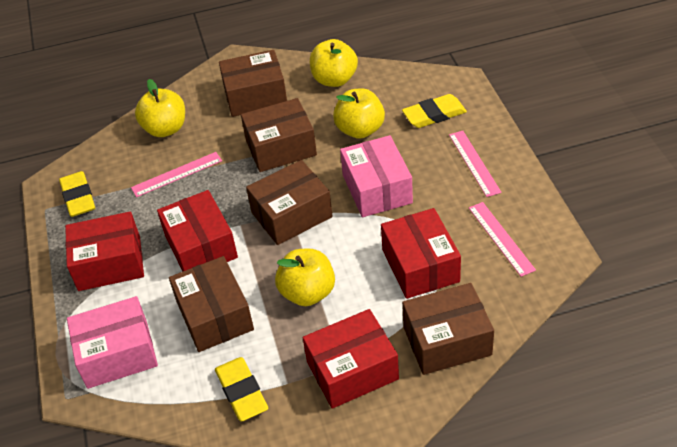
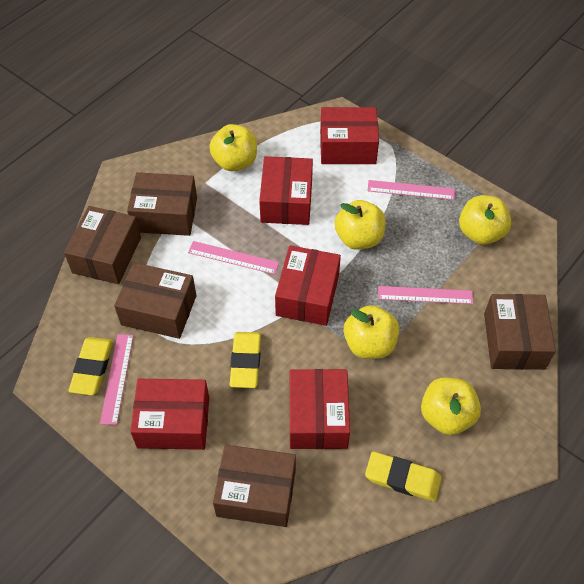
pink box: 2 -> 0
pink ruler: 3 -> 4
red box: 4 -> 5
yellow apple: 4 -> 5

